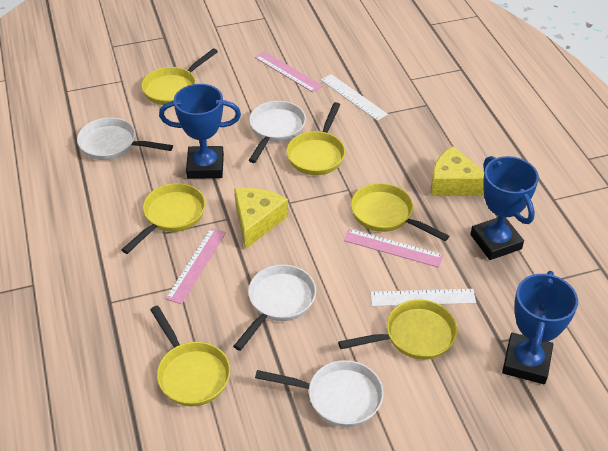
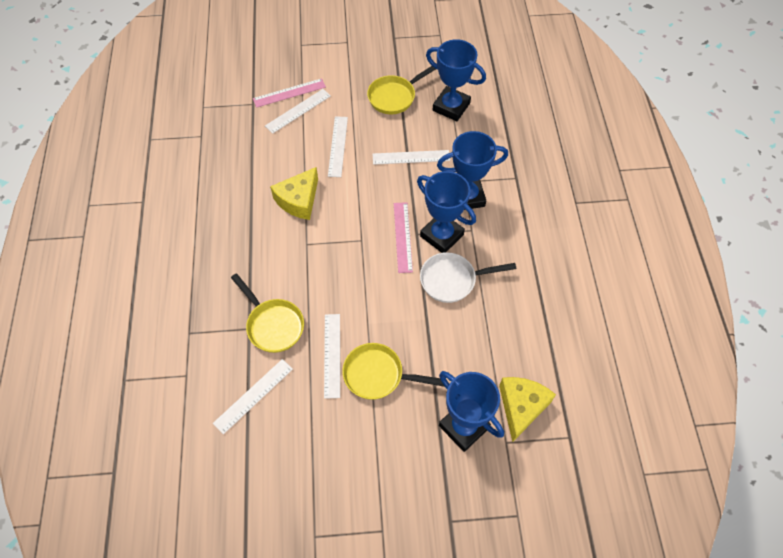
blue trophy: 3 -> 4
pink ruler: 3 -> 2
white pan: 4 -> 1
white ruler: 2 -> 5
yellow pan: 6 -> 3

